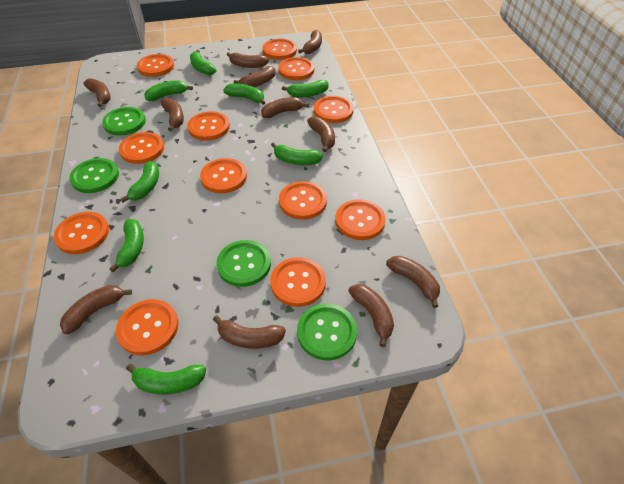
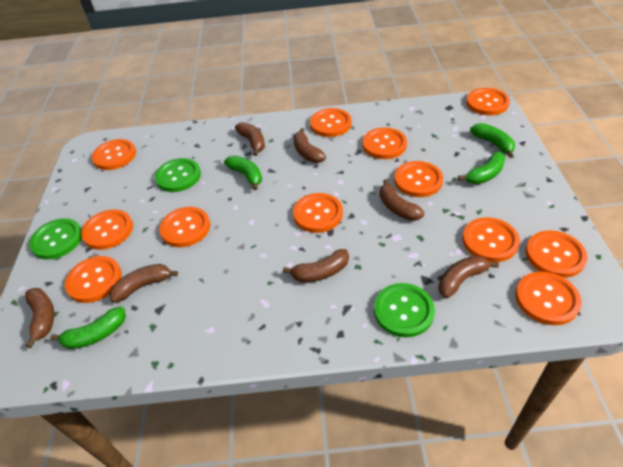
brown banana: 11 -> 7
green banana: 8 -> 4
green button: 4 -> 3

